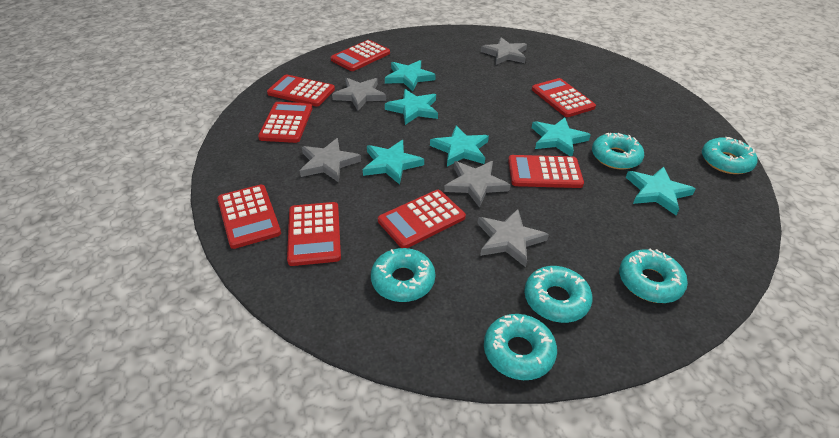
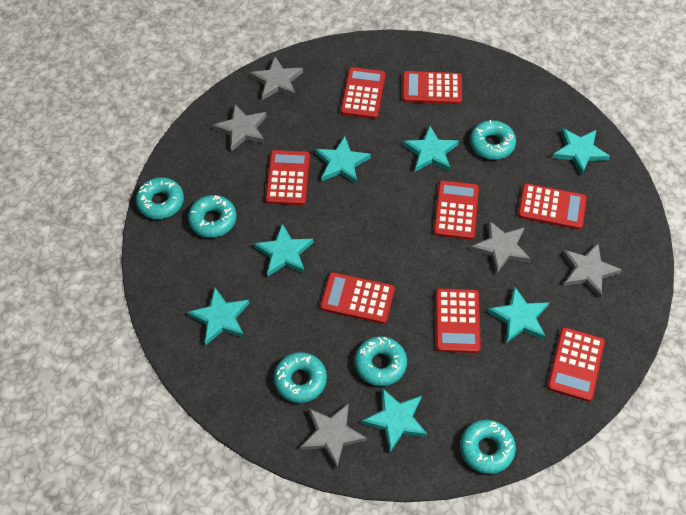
turquoise star: 6 -> 7

